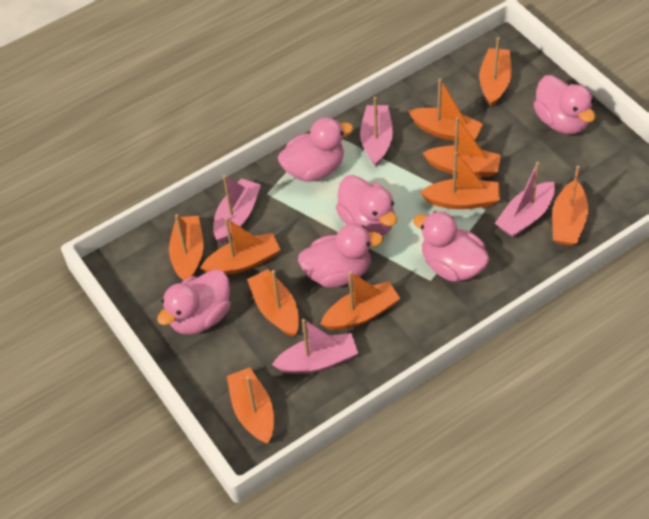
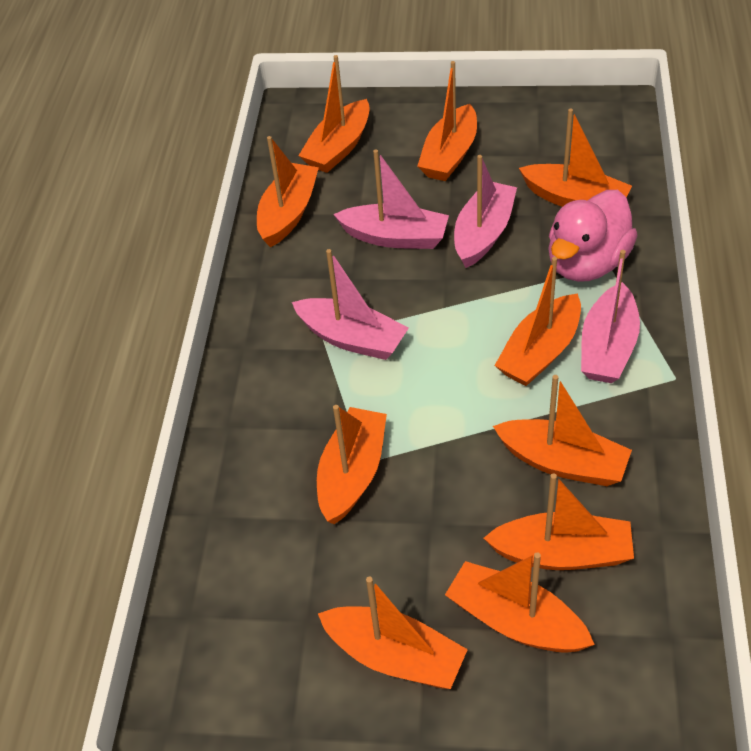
pink duck: 6 -> 1

